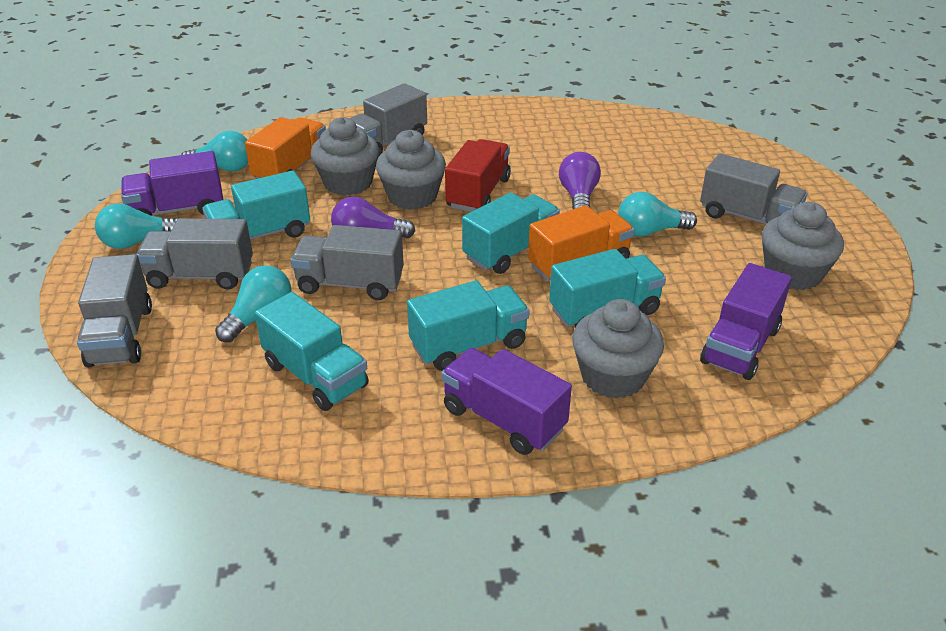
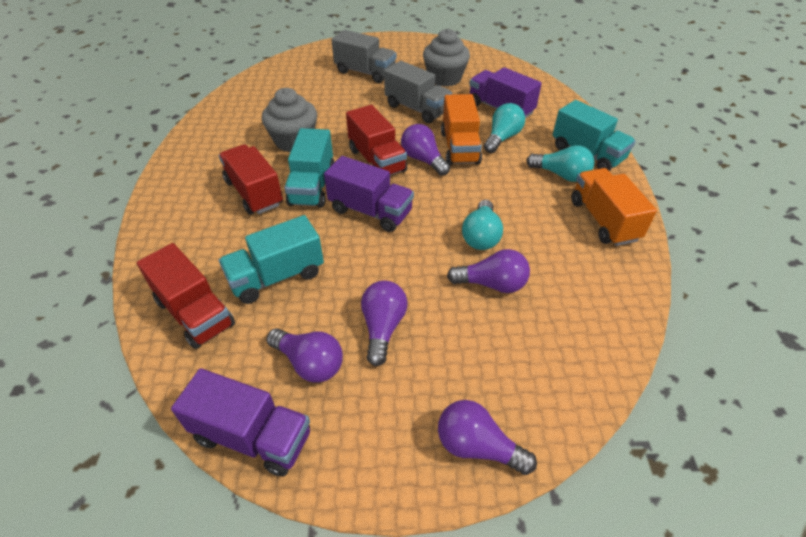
grey cupcake: 4 -> 2
grey truck: 5 -> 2
purple light bulb: 2 -> 5
red truck: 1 -> 3
turquoise light bulb: 4 -> 3
turquoise truck: 5 -> 3

